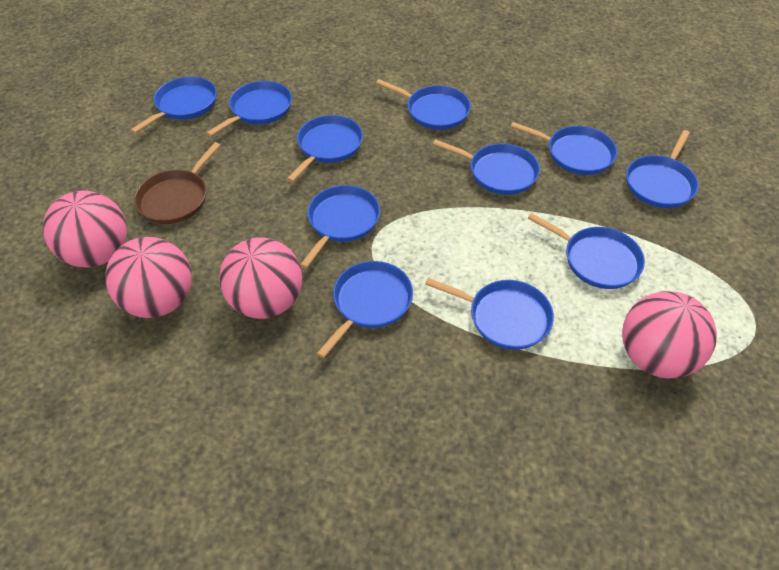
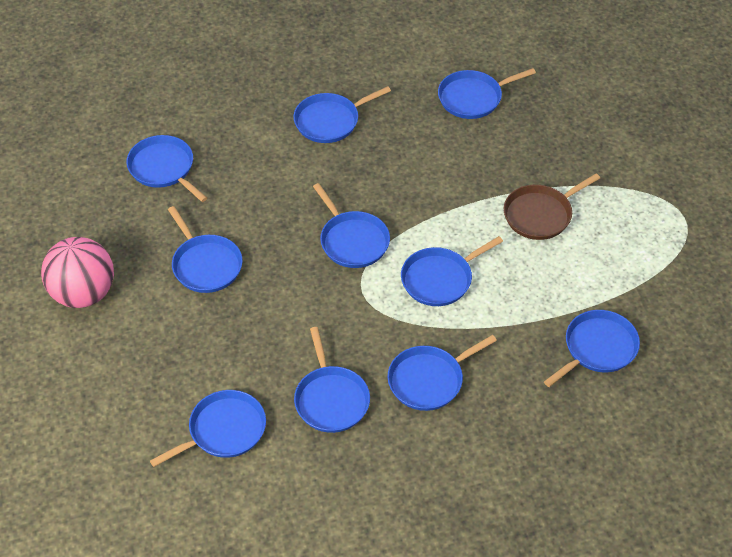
blue pan: 11 -> 10
pink ball: 4 -> 1

